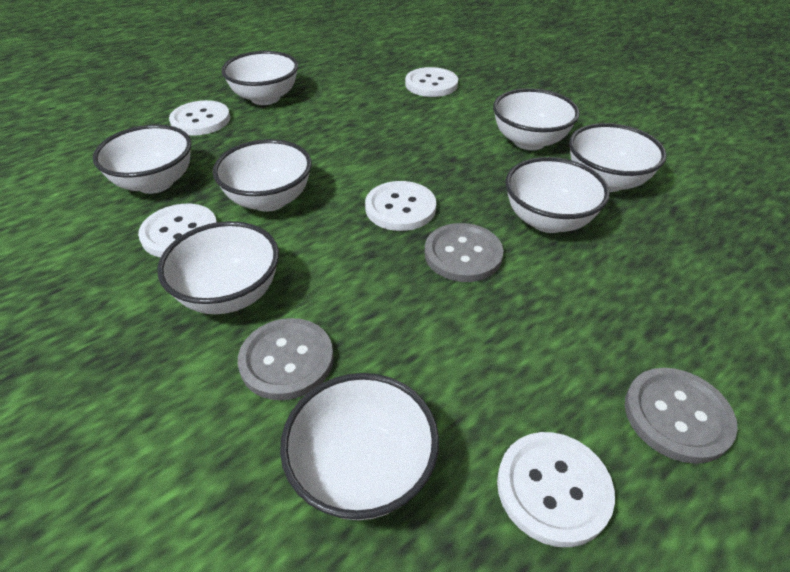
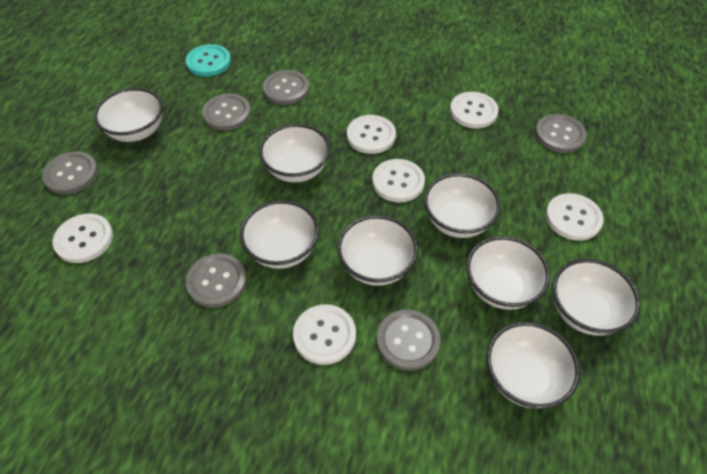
grey button: 3 -> 6
turquoise button: 0 -> 1
white button: 5 -> 6

